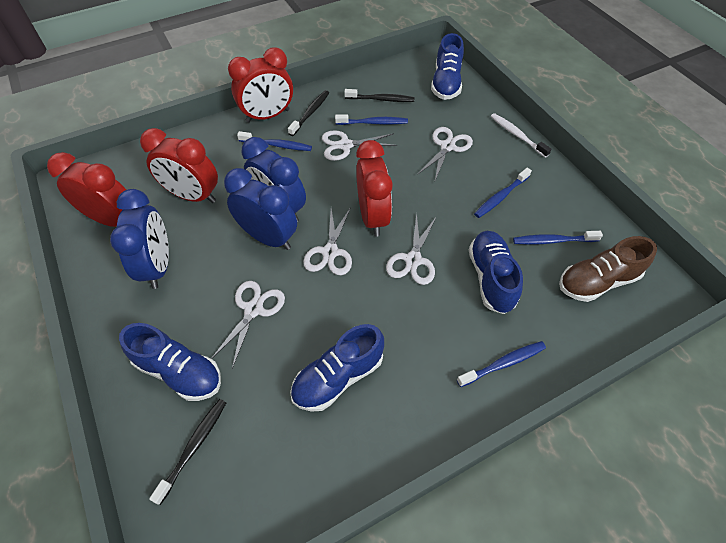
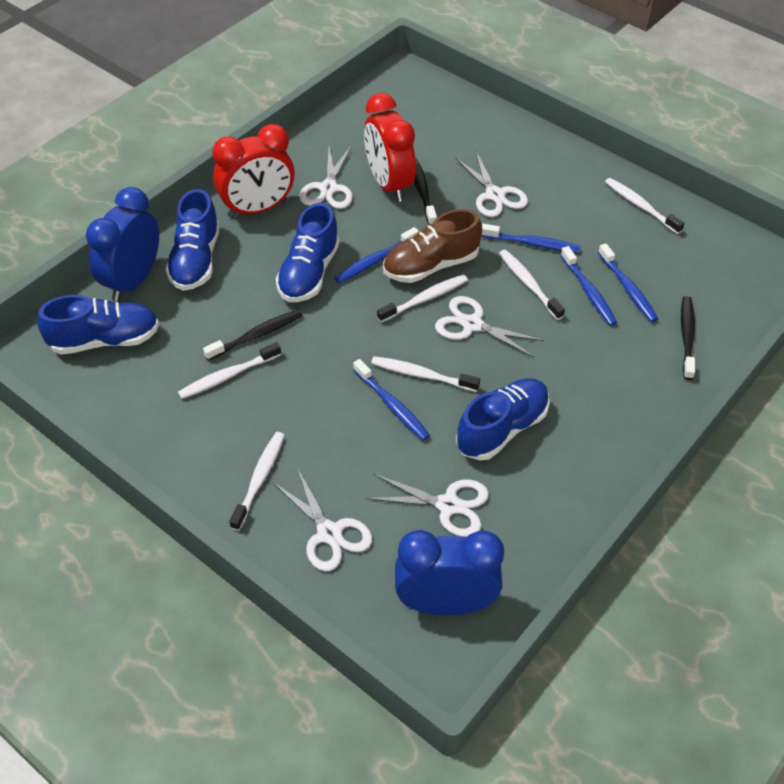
blue clock: 3 -> 2
red clock: 4 -> 2
white toothbrush: 1 -> 6

